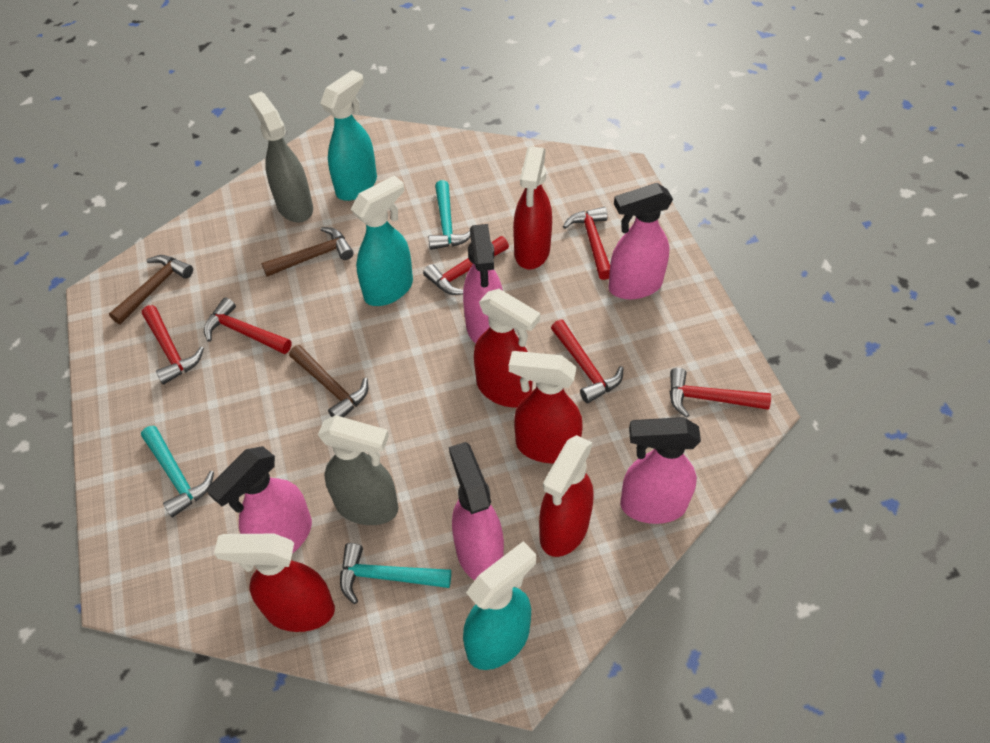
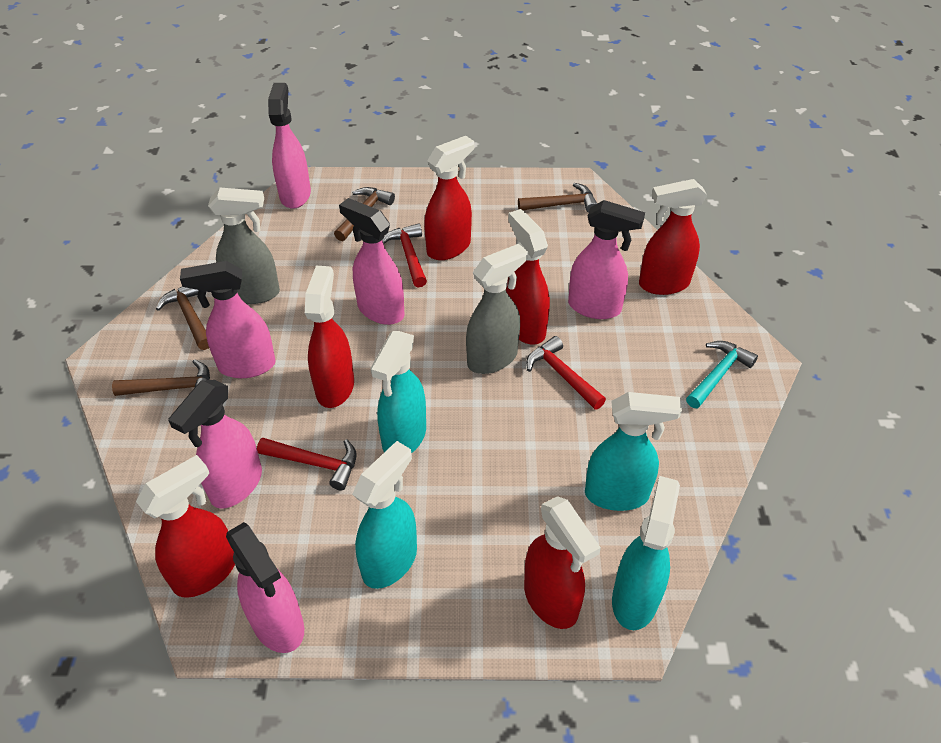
brown hammer: 3 -> 4
pink spray bottle: 5 -> 6
red hammer: 6 -> 3
red spray bottle: 5 -> 6
turquoise hammer: 3 -> 1
turquoise spray bottle: 3 -> 4

